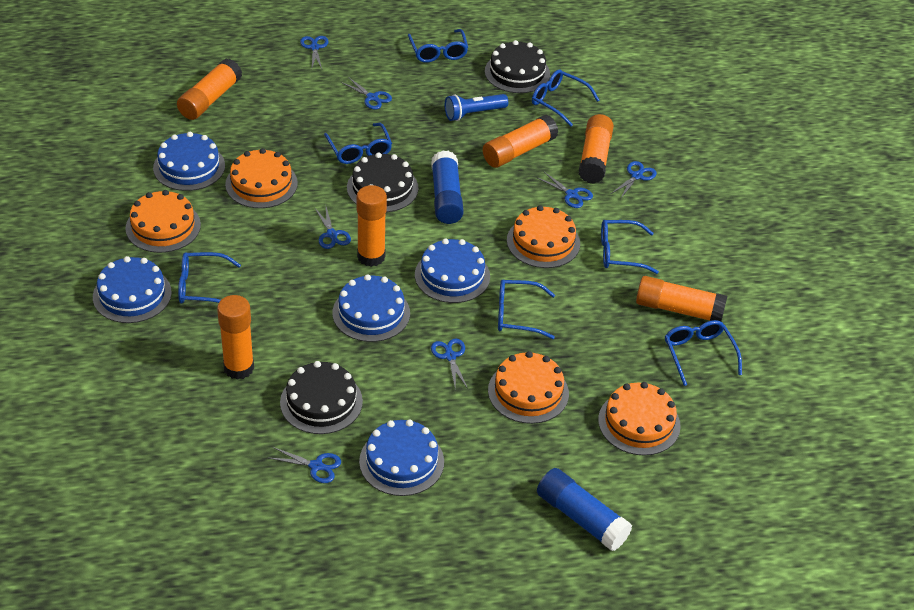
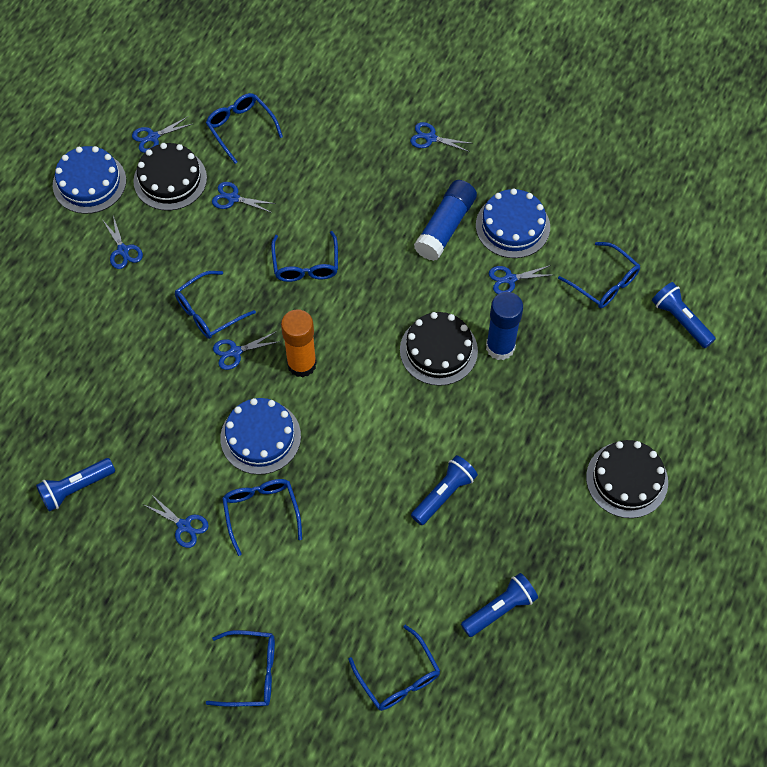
blue cake: 5 -> 3
blue flashlight: 1 -> 4
orange cake: 5 -> 0
orange glue stick: 6 -> 1

